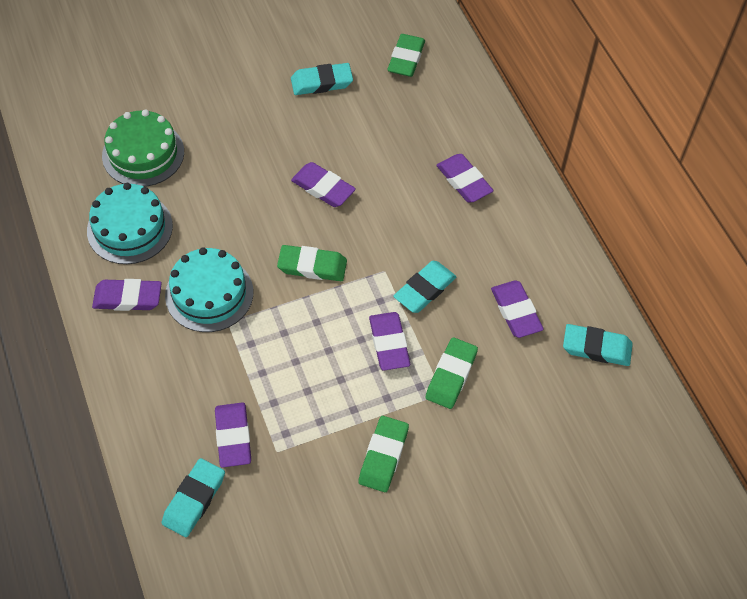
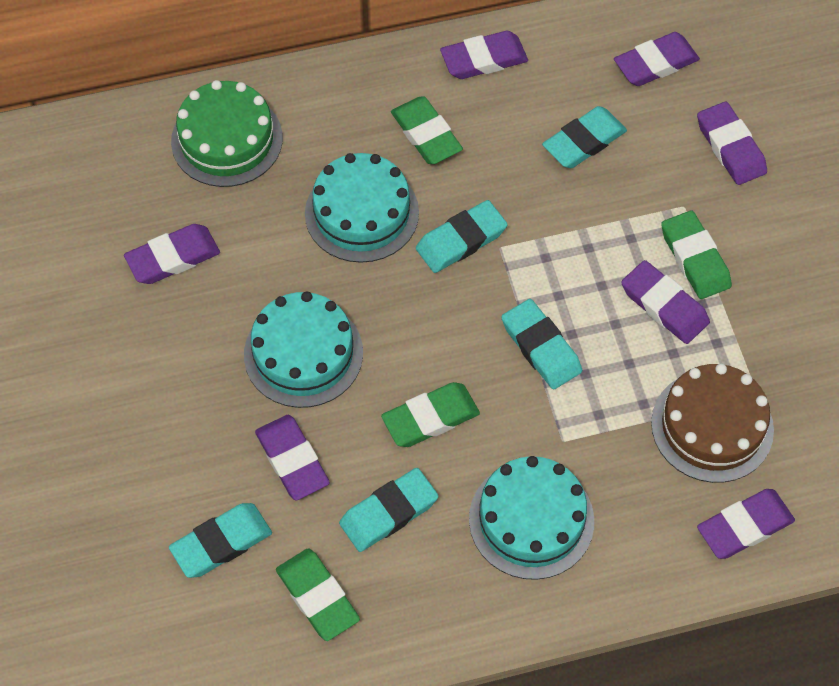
brown cake: 0 -> 1
purple eraser: 6 -> 7
turquoise cake: 2 -> 3
turquoise eraser: 4 -> 5

